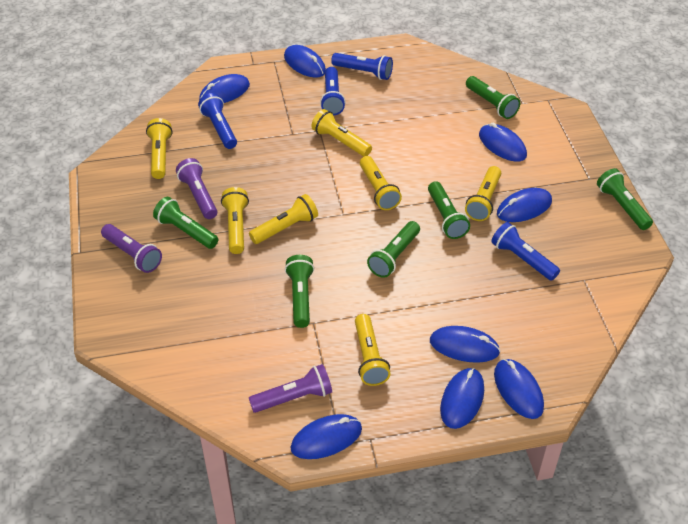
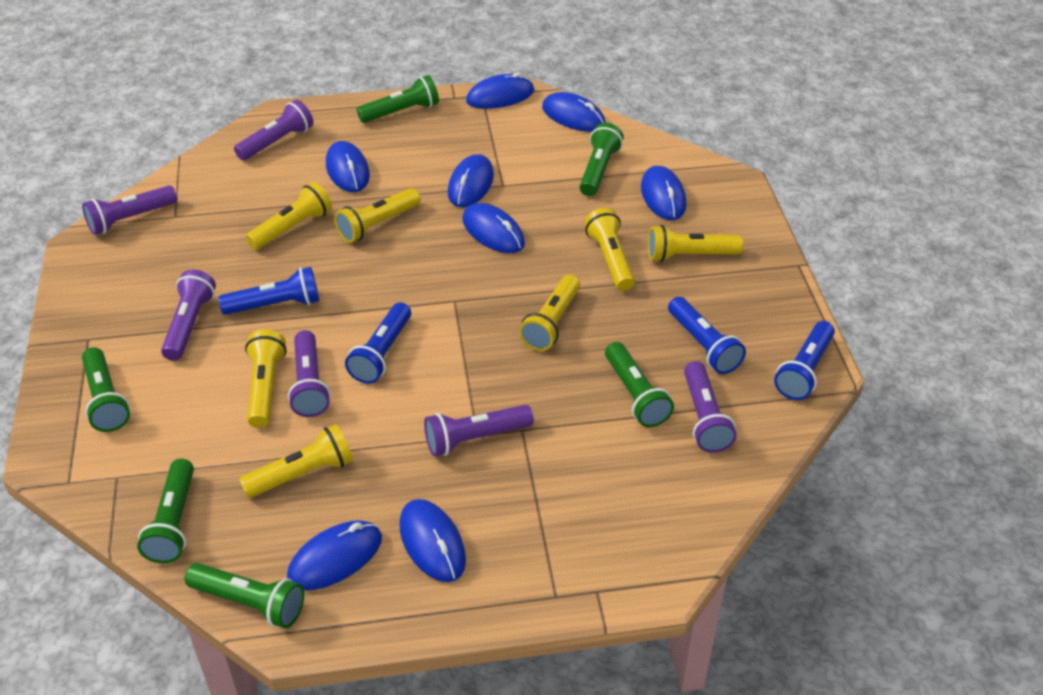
purple flashlight: 3 -> 6

